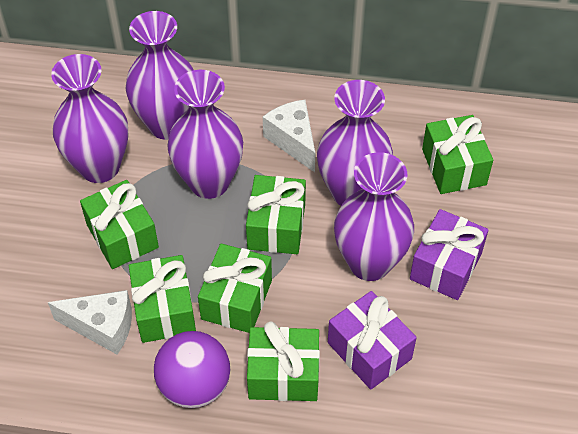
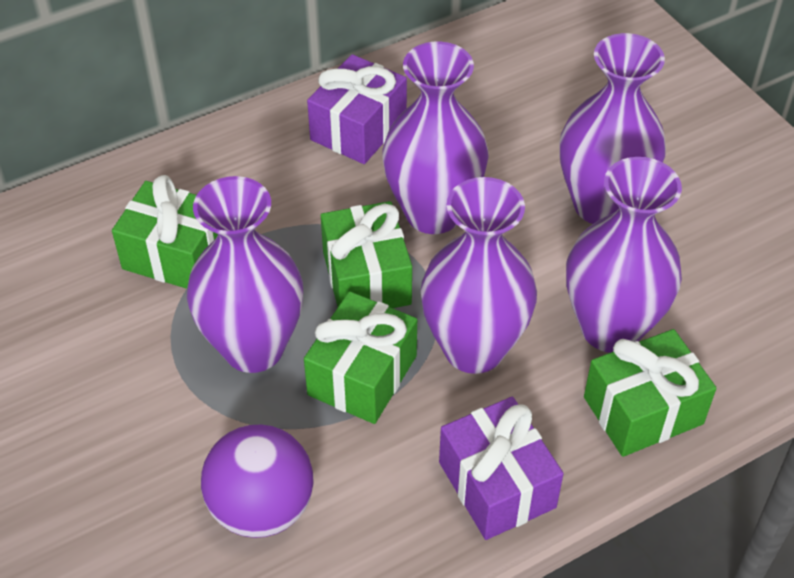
green gift: 6 -> 4
white cheese: 2 -> 0

